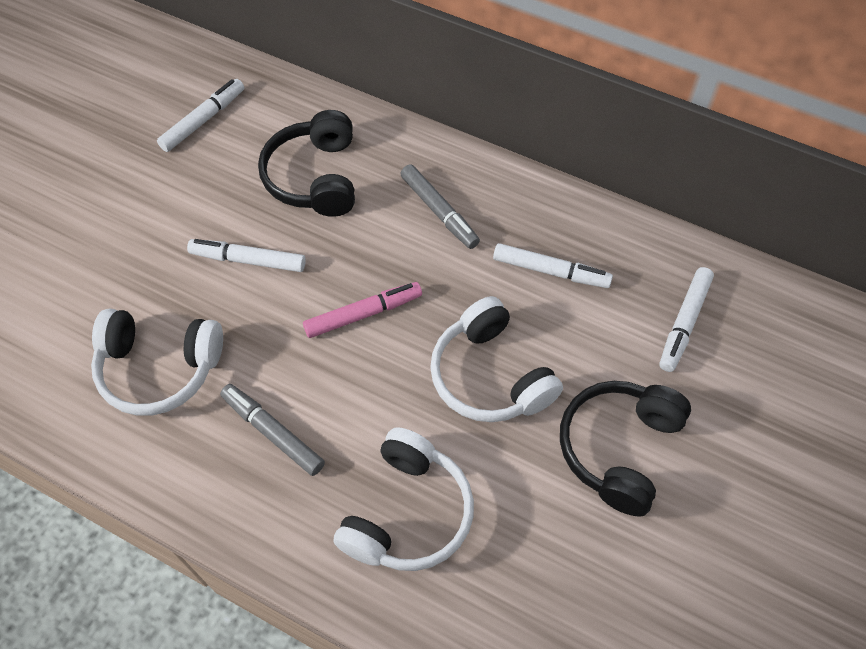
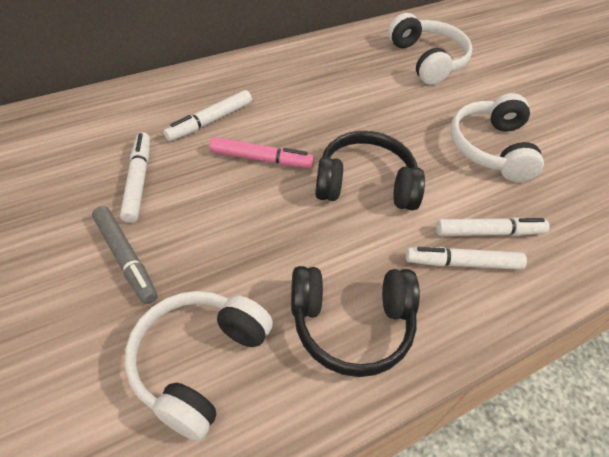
grey marker: 2 -> 1

